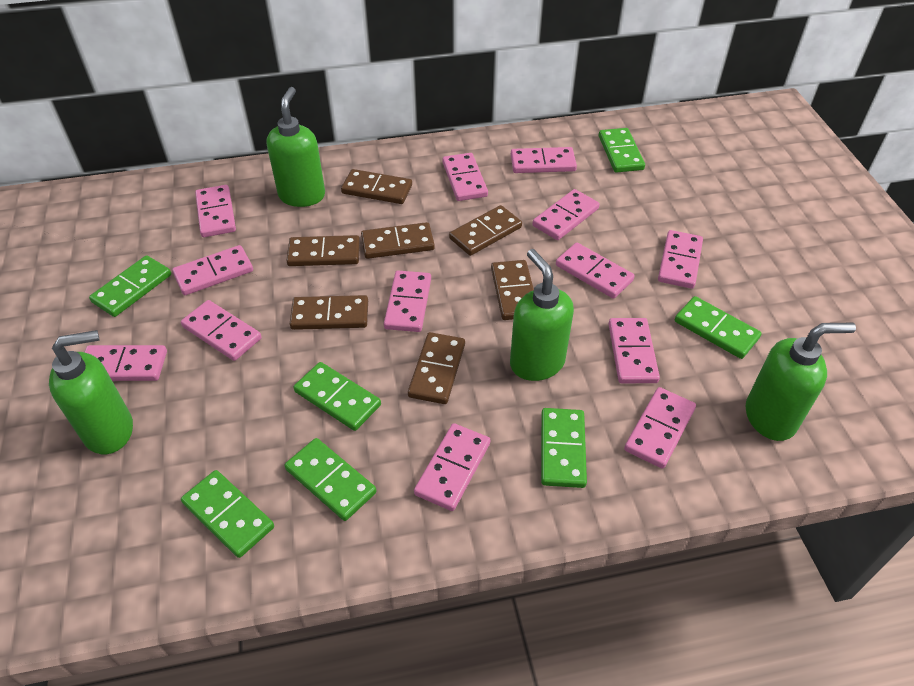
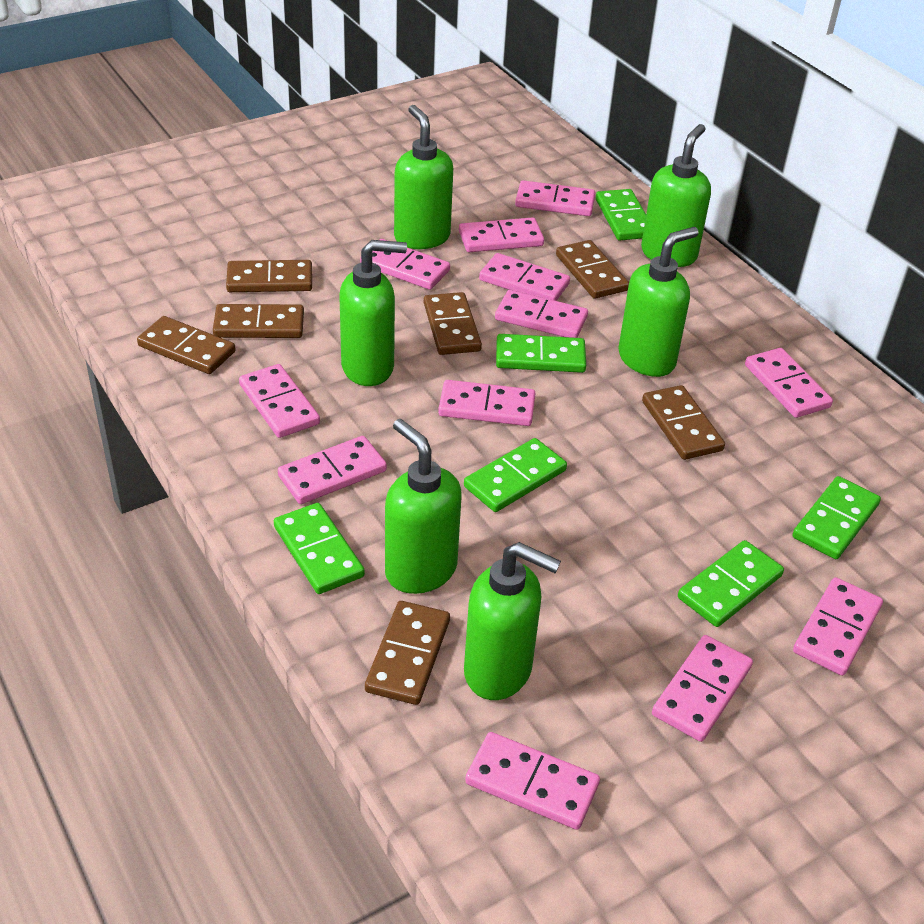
green domino: 7 -> 6
green soap dispenser: 4 -> 6
pink domino: 13 -> 12

